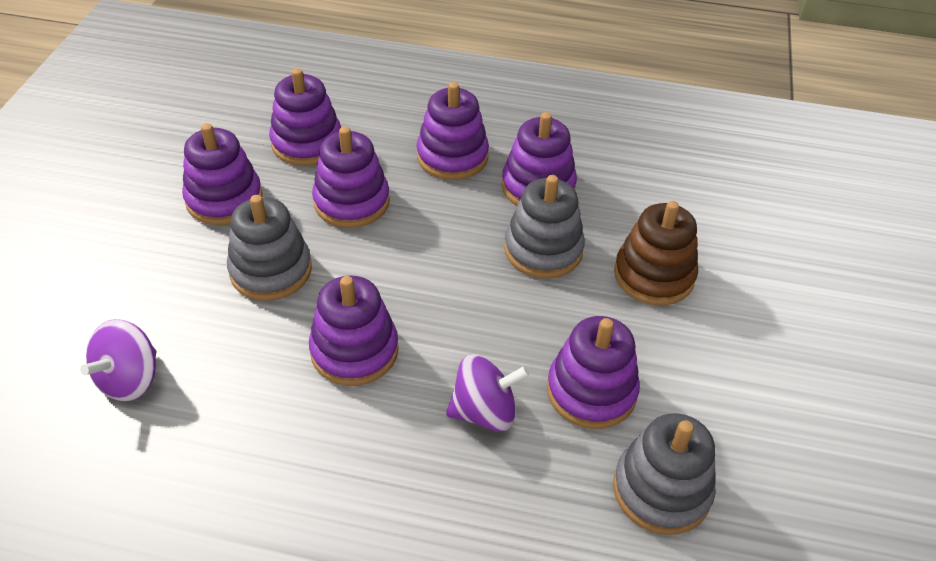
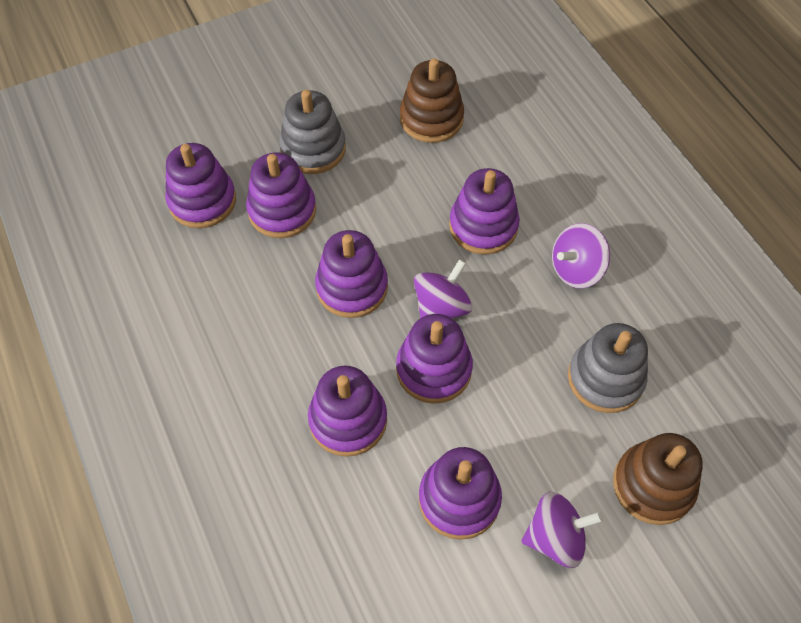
brown stacking toy: 1 -> 2
grey stacking toy: 3 -> 2
purple spinning top: 2 -> 3

